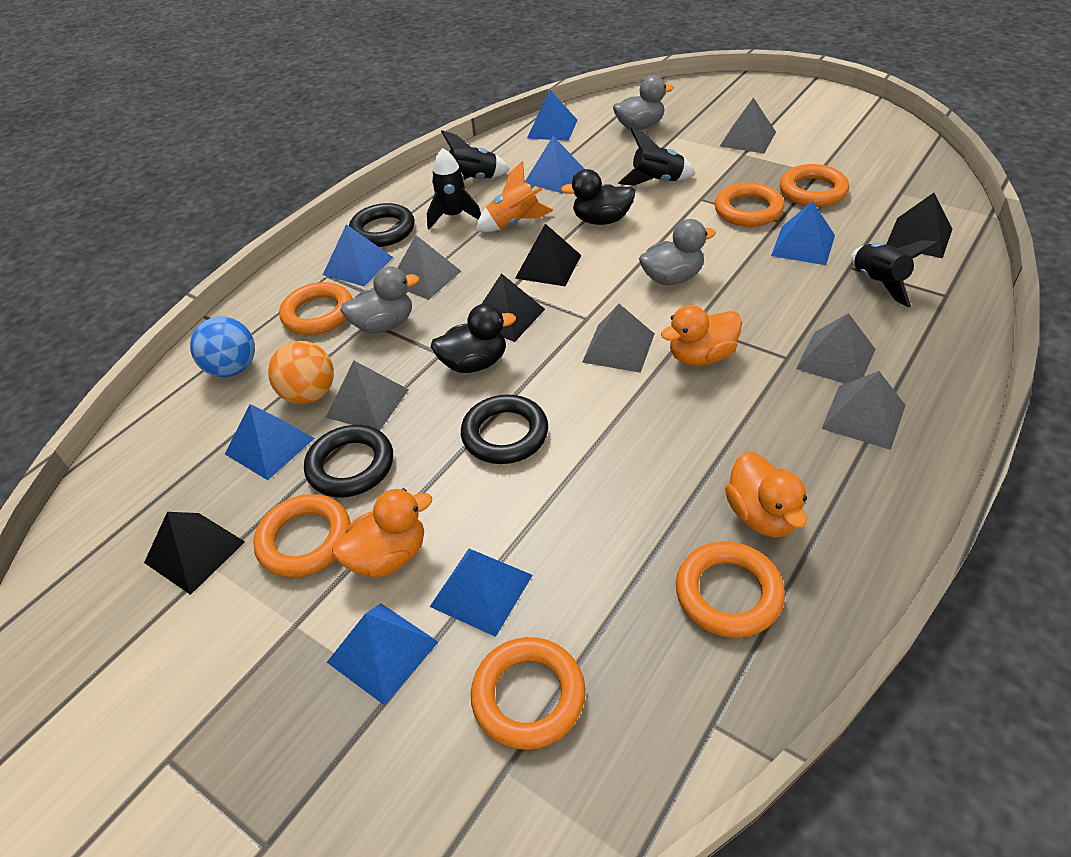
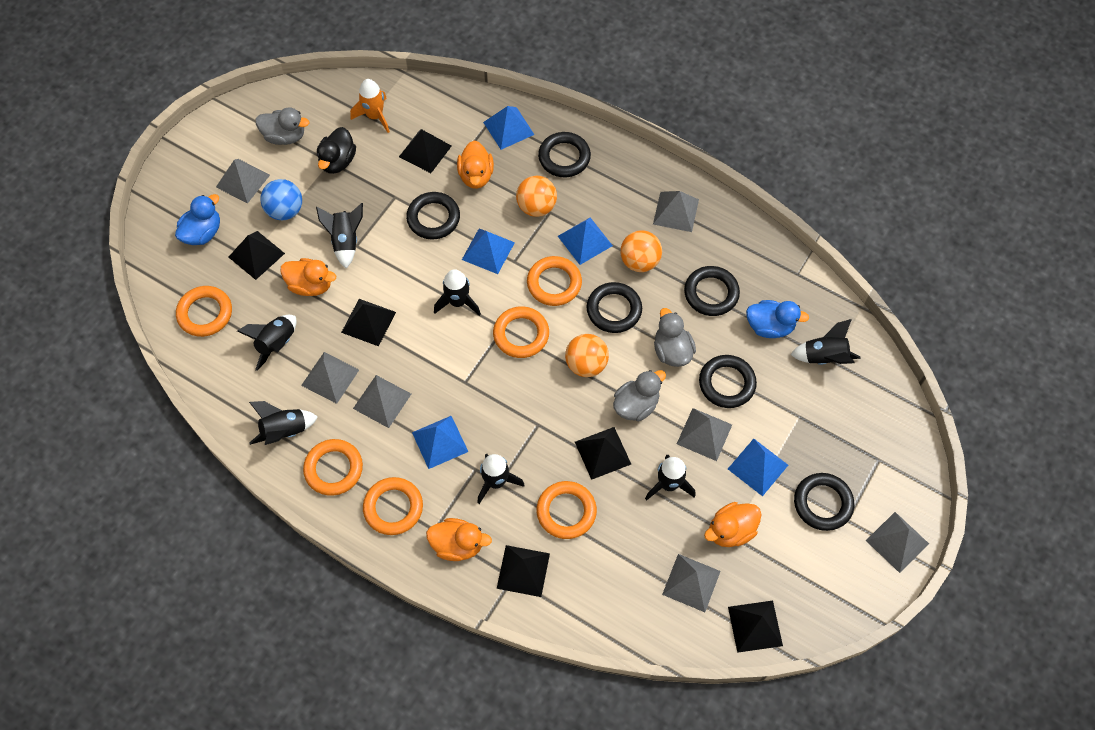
black duck: 2 -> 1
black pyramid: 4 -> 6
black ring: 3 -> 6
black rocket: 4 -> 7
blue duck: 0 -> 2
blue pyramid: 7 -> 5
grey pyramid: 6 -> 7
orange ball: 1 -> 3
orange duck: 3 -> 4

